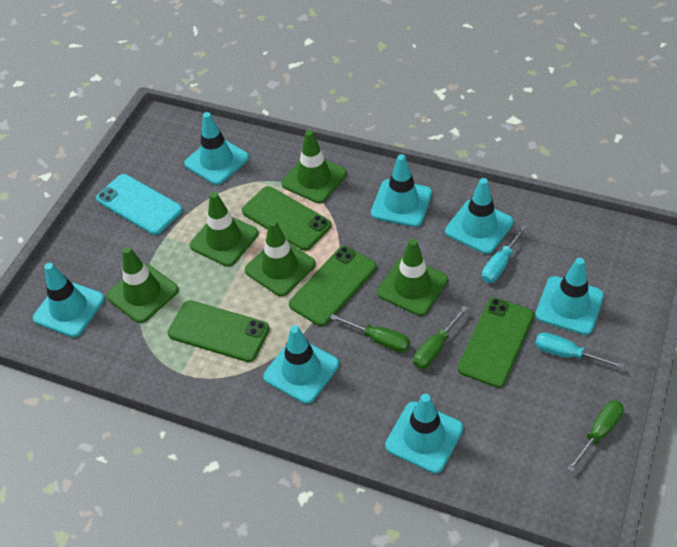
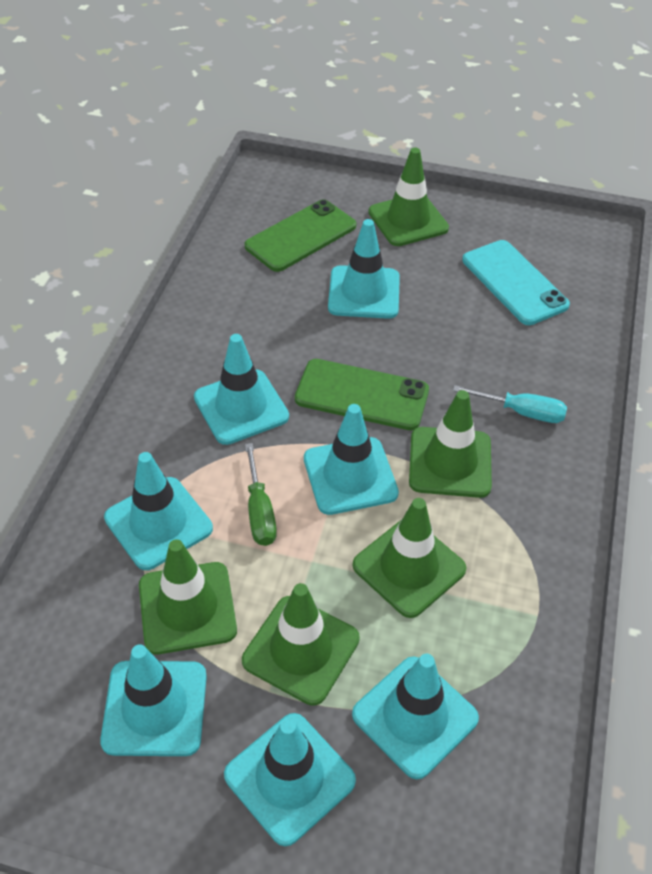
green phone: 4 -> 2
green screwdriver: 3 -> 1
turquoise screwdriver: 2 -> 1

